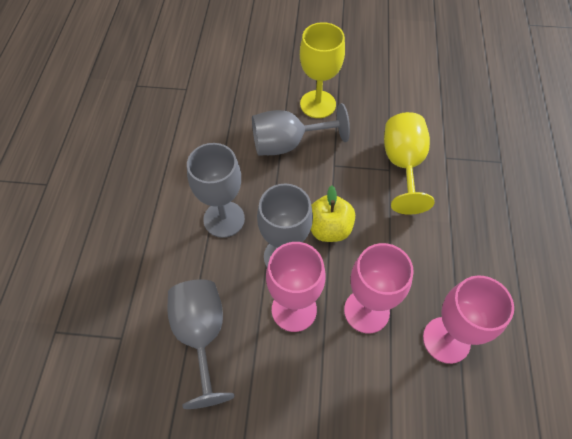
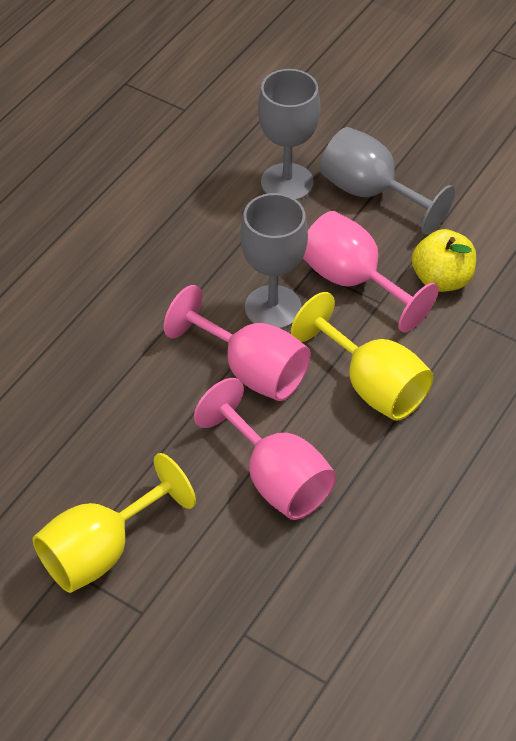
grey goblet: 4 -> 3

